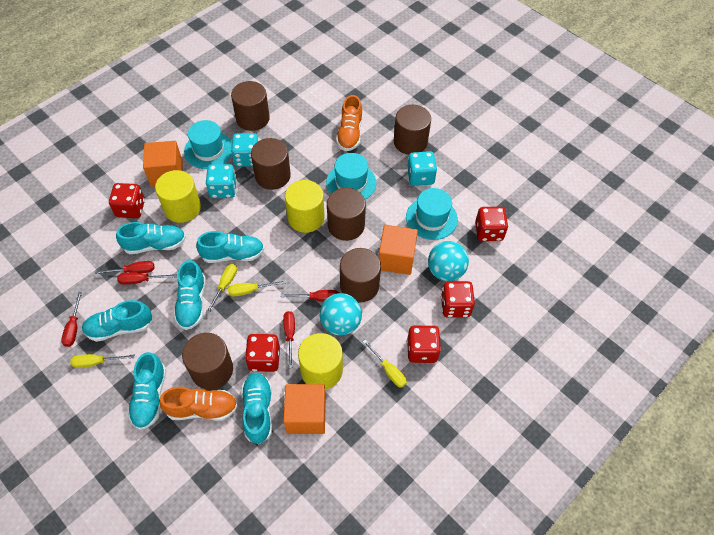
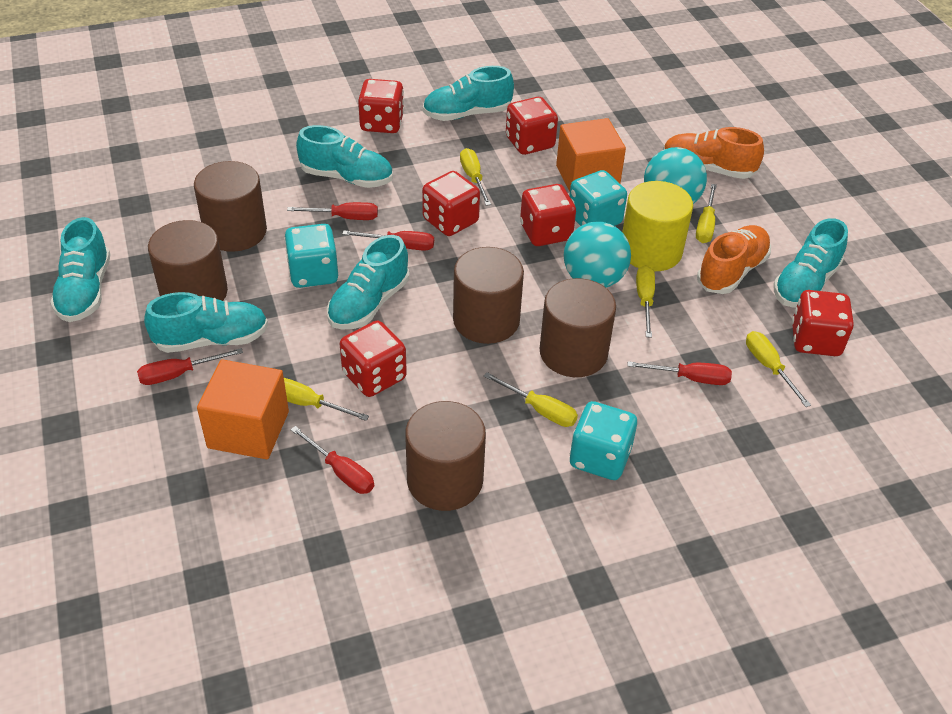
brown cylinder: 6 -> 5
orange cube: 3 -> 2
red dice: 5 -> 6
turquoise hat: 3 -> 0
yellow cylinder: 3 -> 1
yellow screwdriver: 4 -> 6

